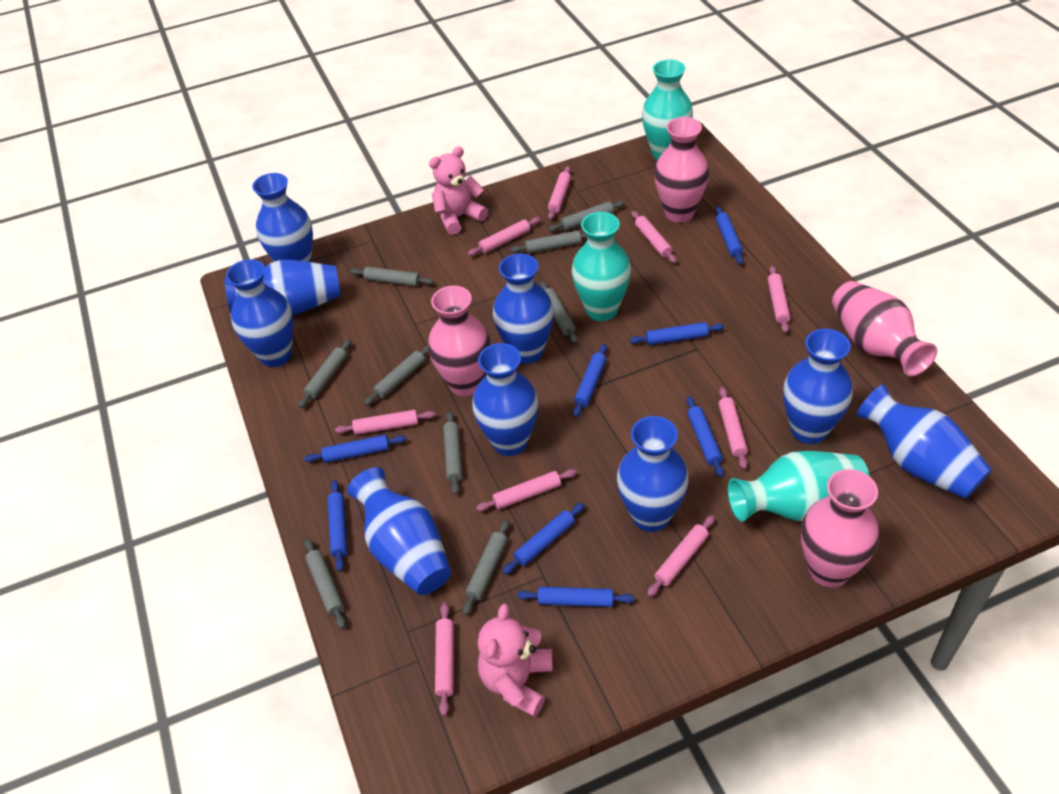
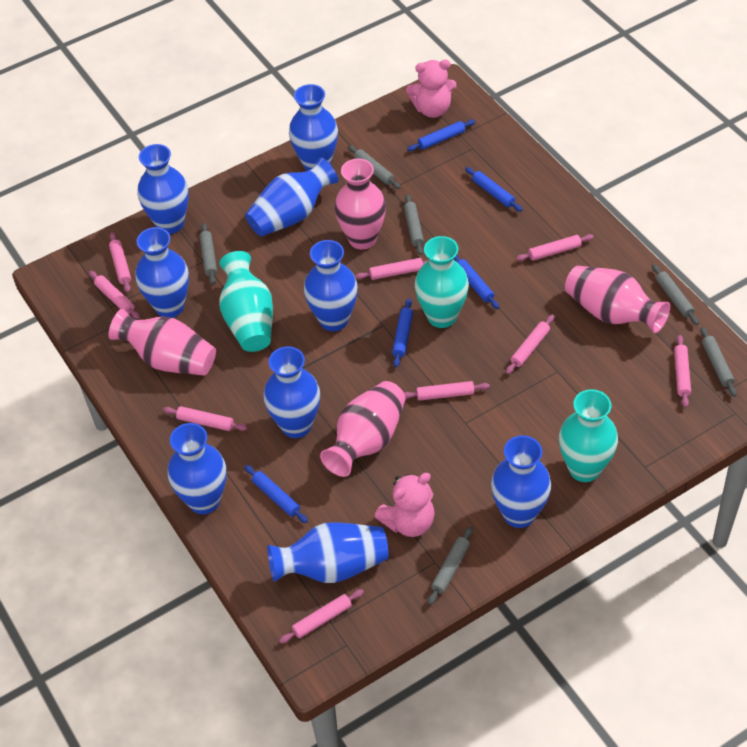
blue rolling pin: 8 -> 5
grey rolling pin: 9 -> 6

